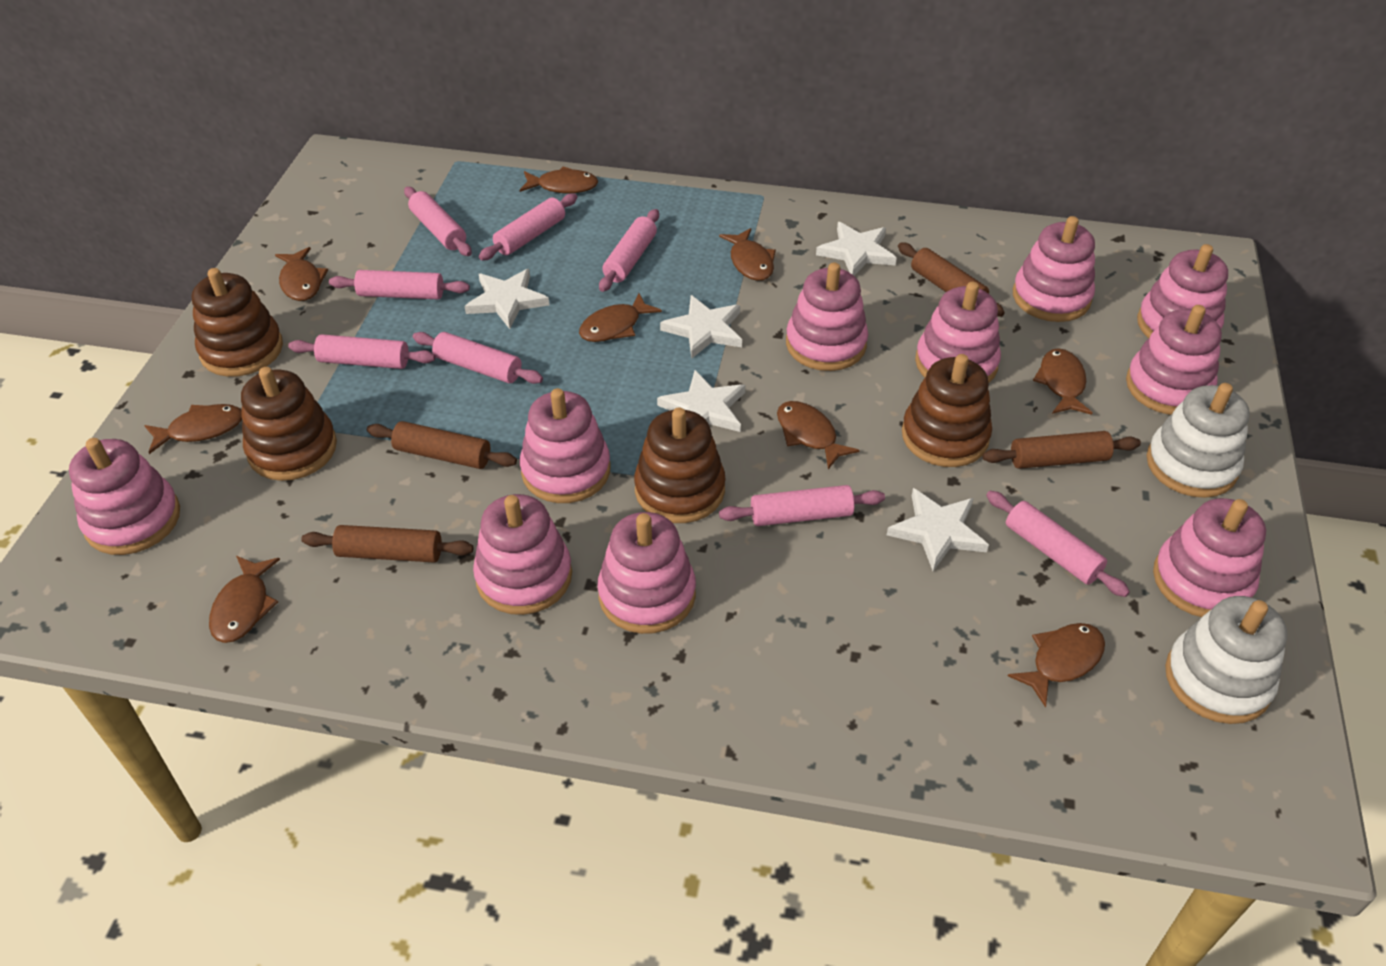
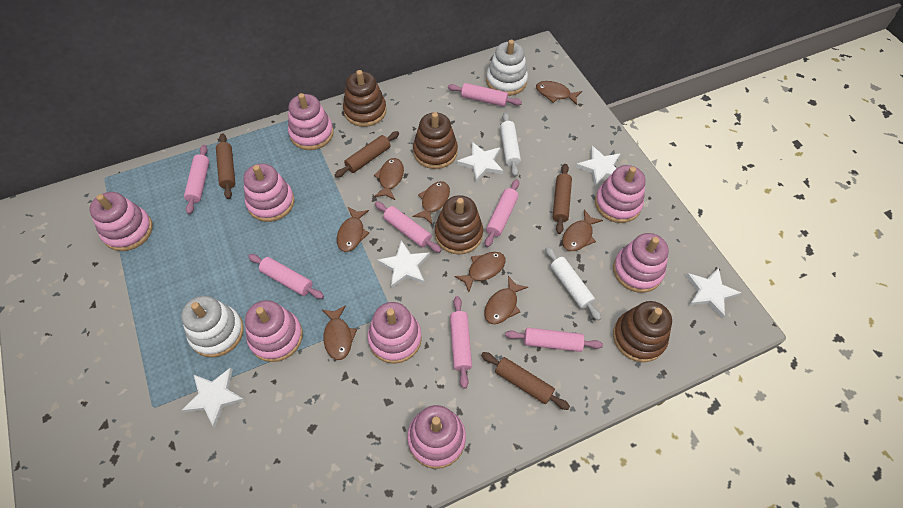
brown fish: 9 -> 8
pink rolling pin: 8 -> 7
pink stacking toy: 10 -> 8
white rolling pin: 0 -> 2

